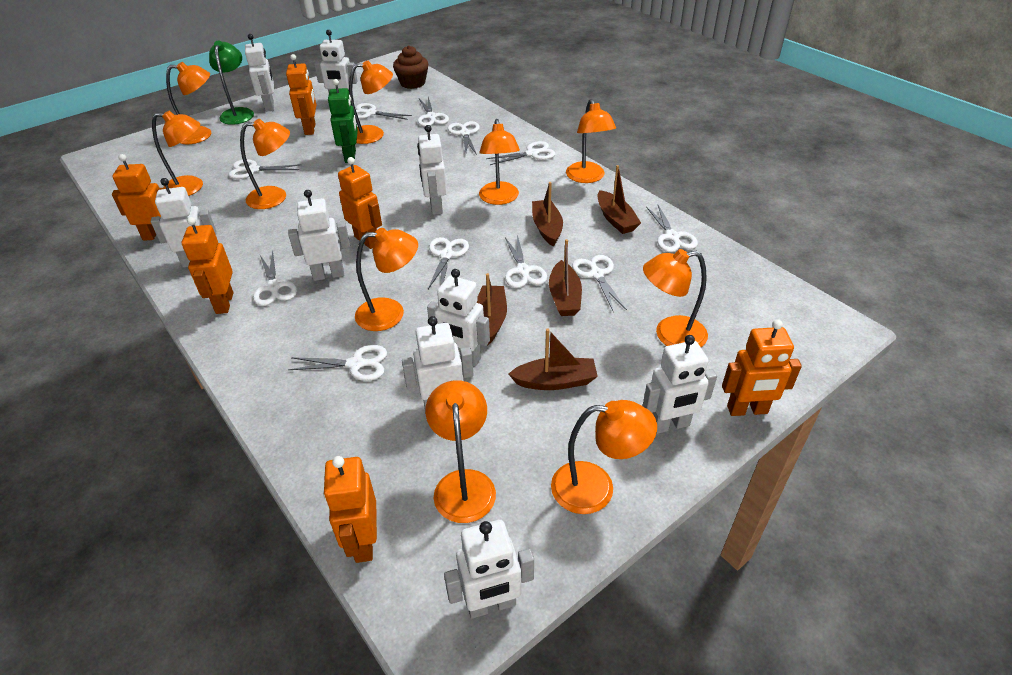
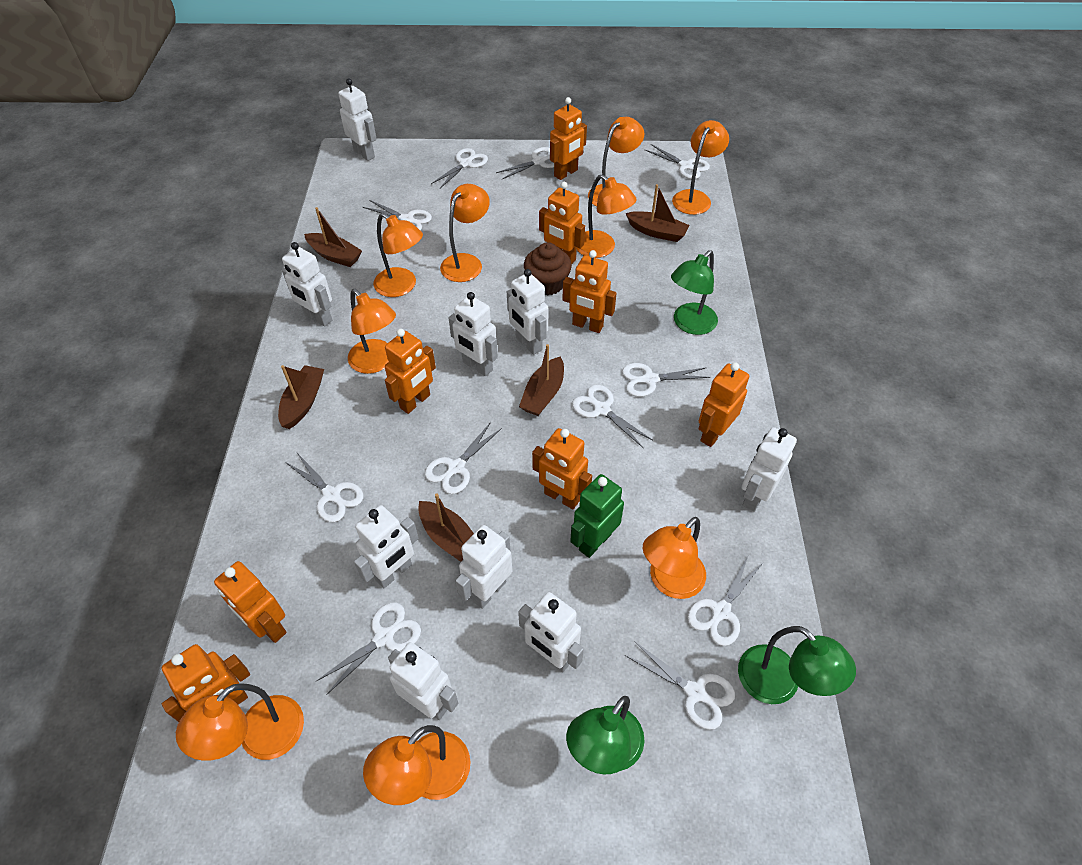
green lamp: 1 -> 3
orange lamp: 10 -> 9
orange robot: 6 -> 8

